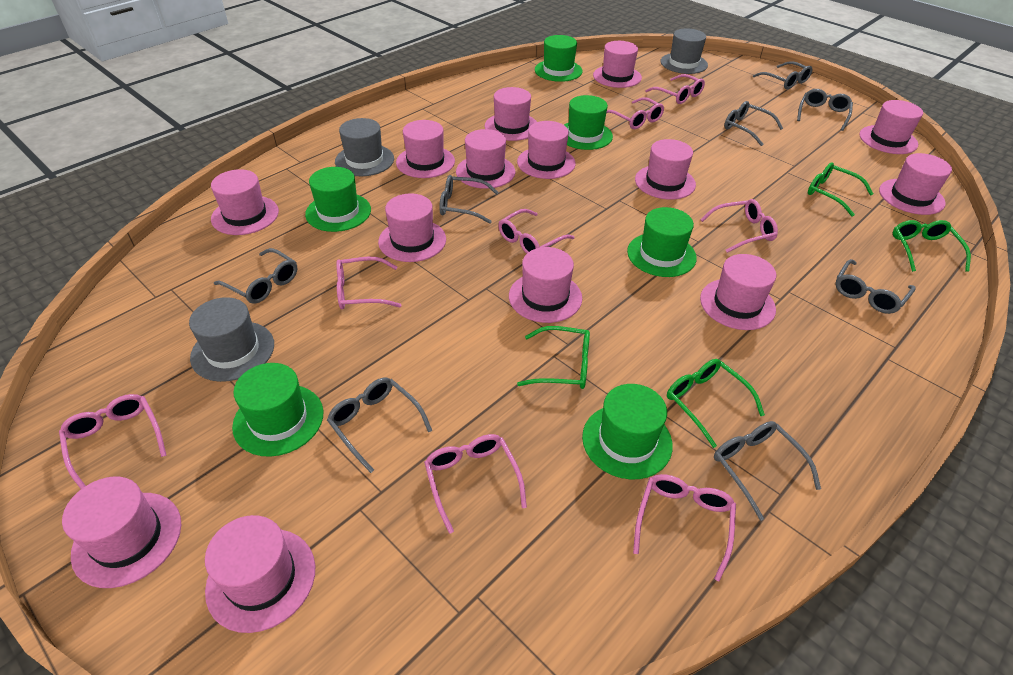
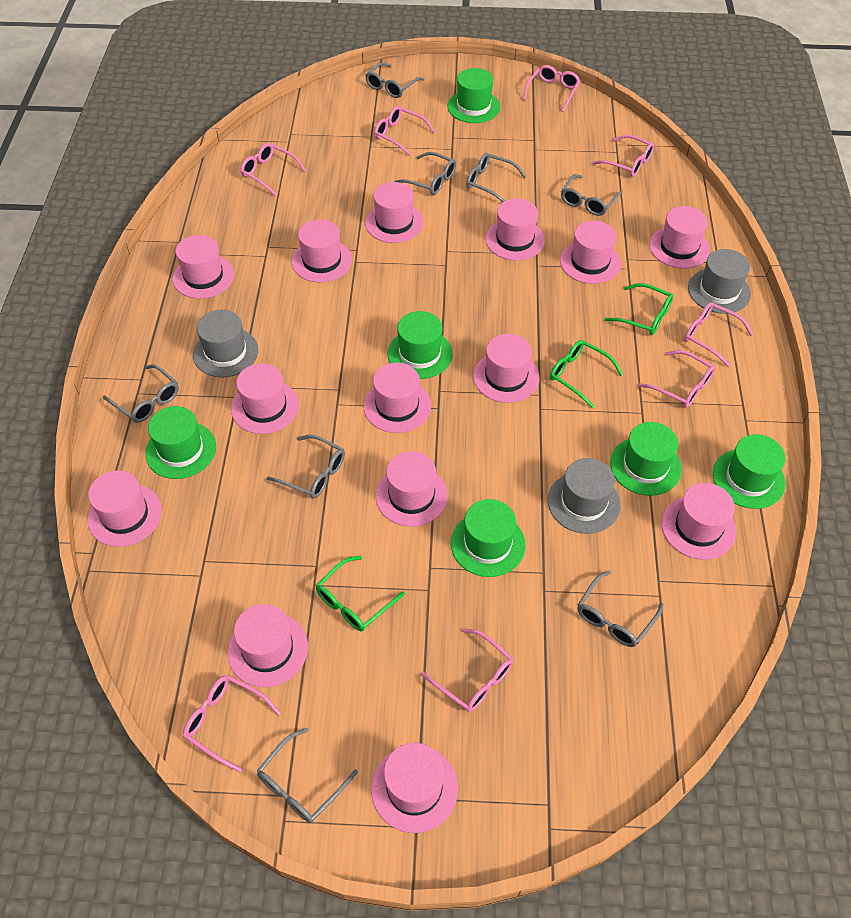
green glasses: 4 -> 3

